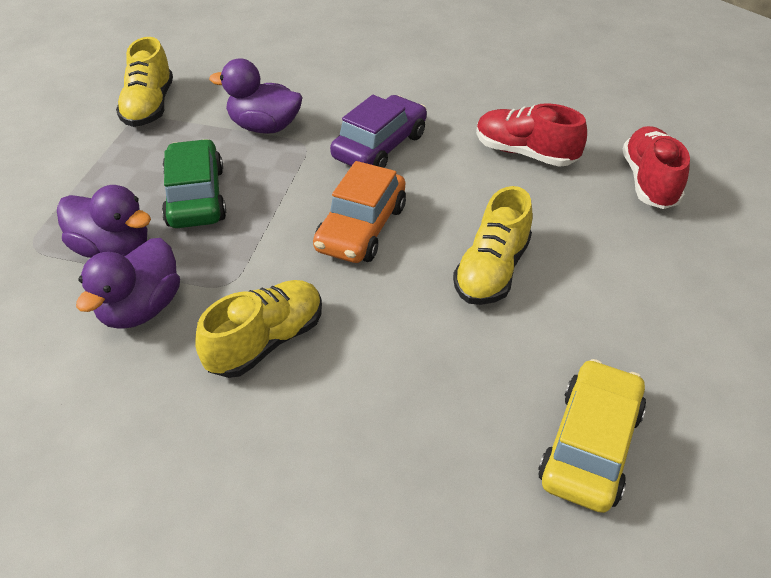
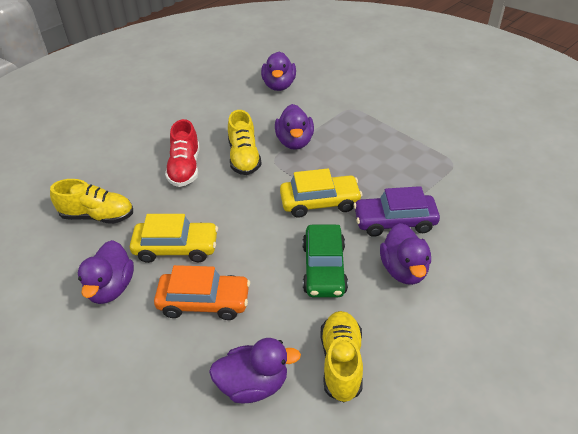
purple duck: 3 -> 5
red shoe: 2 -> 1
yellow car: 1 -> 2

